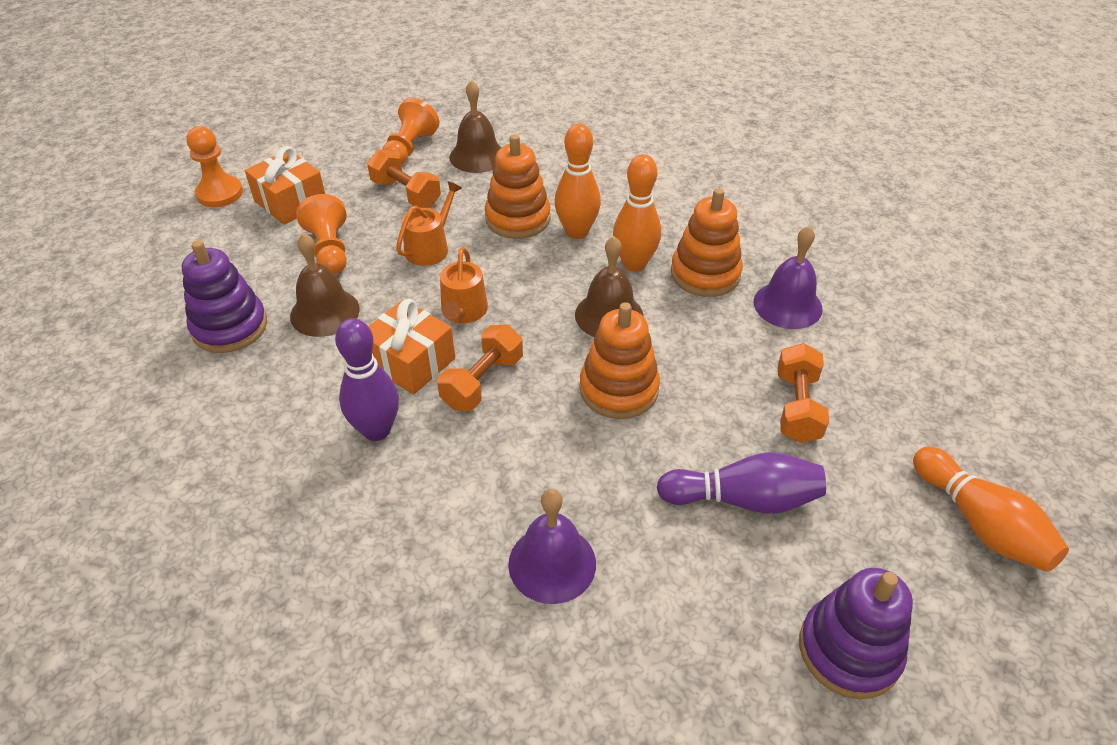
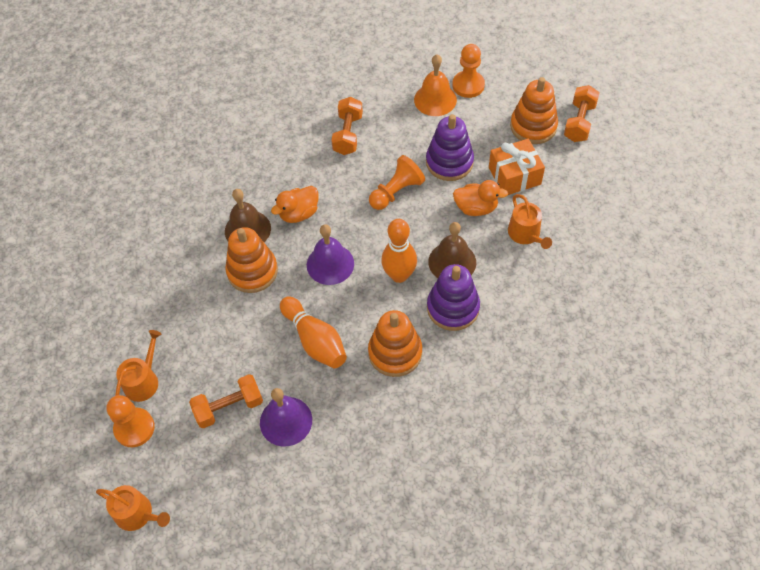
brown bell: 3 -> 2
orange bell: 0 -> 1
orange bowling pin: 3 -> 2
orange duck: 0 -> 2
orange gift: 2 -> 1
orange watering can: 2 -> 3
purple bowling pin: 2 -> 0

